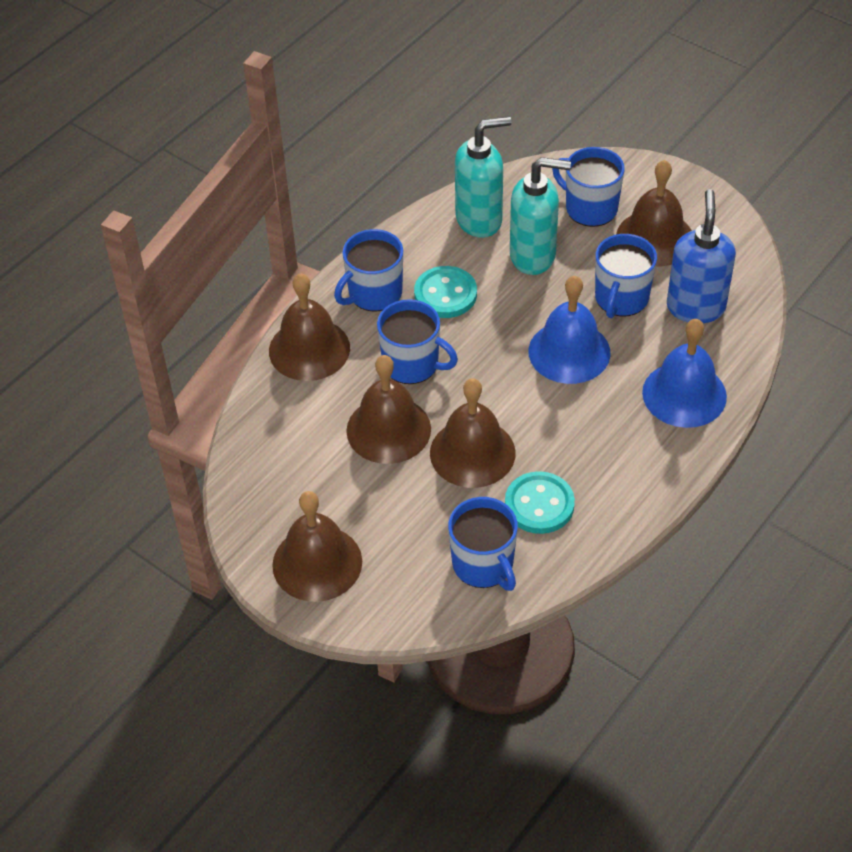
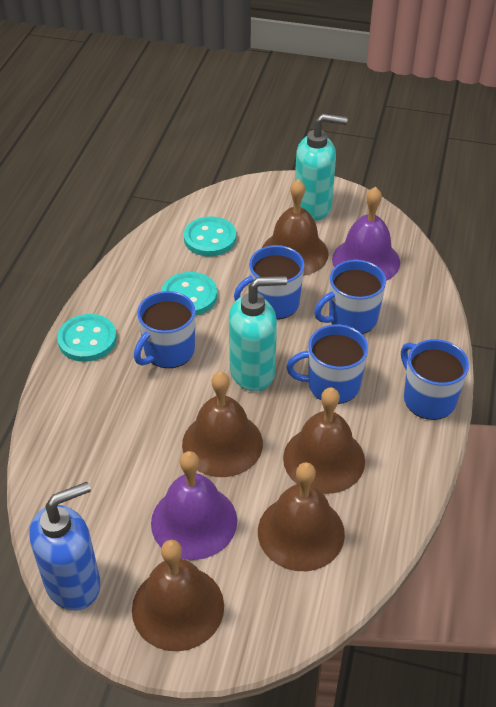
blue bell: 2 -> 0
purple bell: 0 -> 2
turquoise button: 2 -> 3

